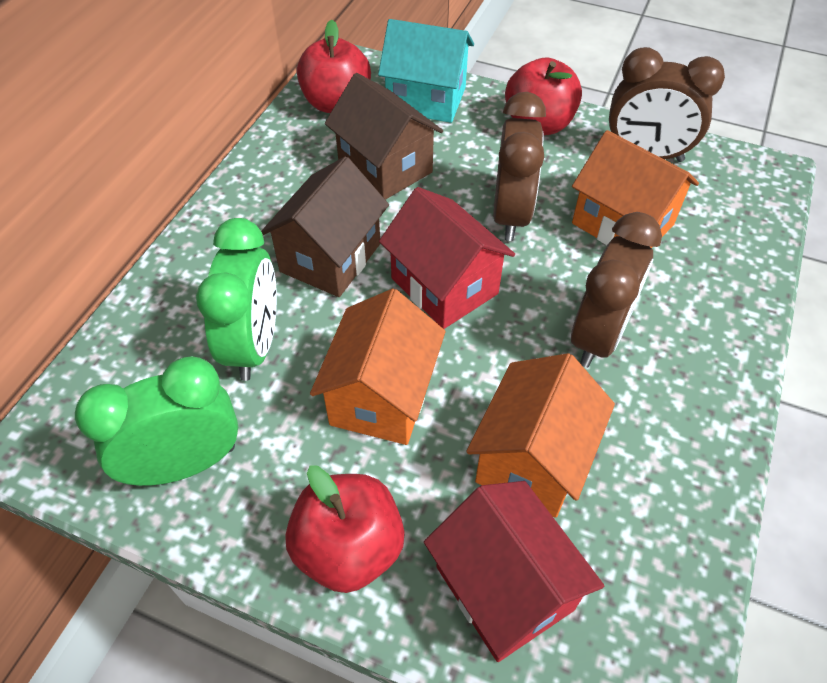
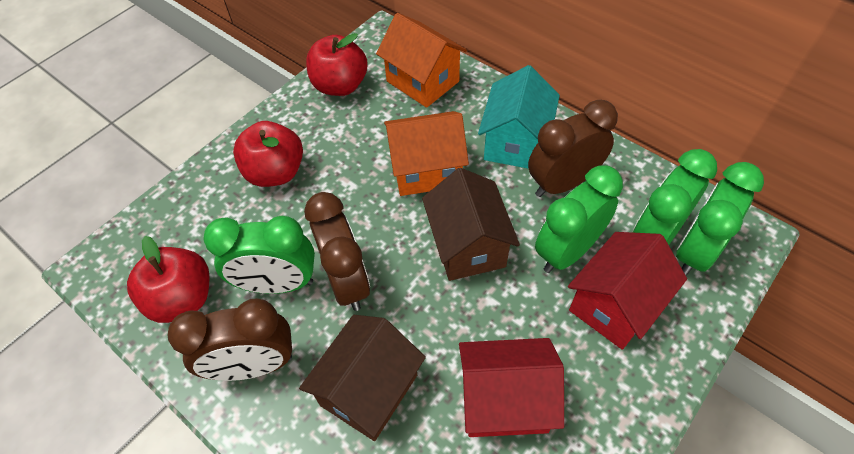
green clock: 2 -> 4
orange house: 3 -> 2

